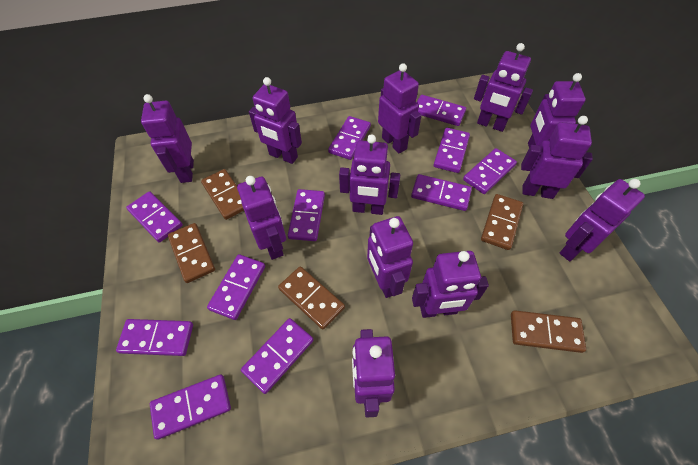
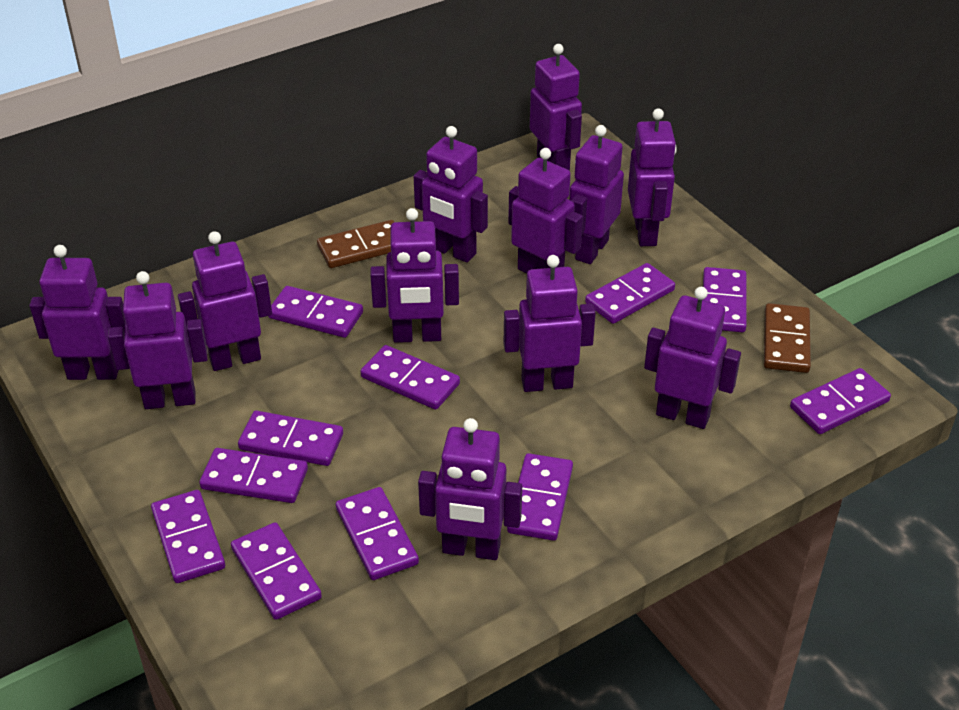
brown domino: 5 -> 2

